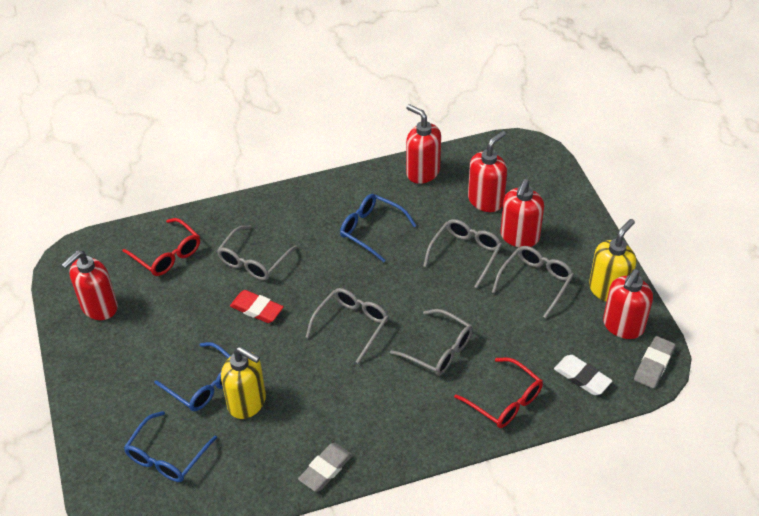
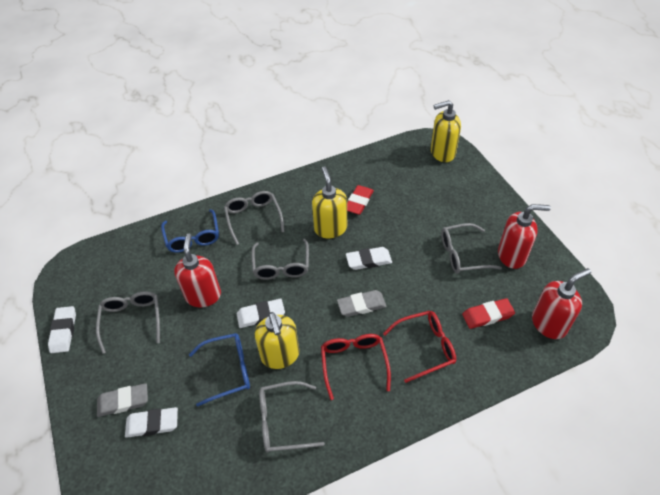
blue glasses: 3 -> 2
red eraser: 1 -> 2
red soap dispenser: 5 -> 3
white eraser: 1 -> 4
yellow soap dispenser: 2 -> 3

